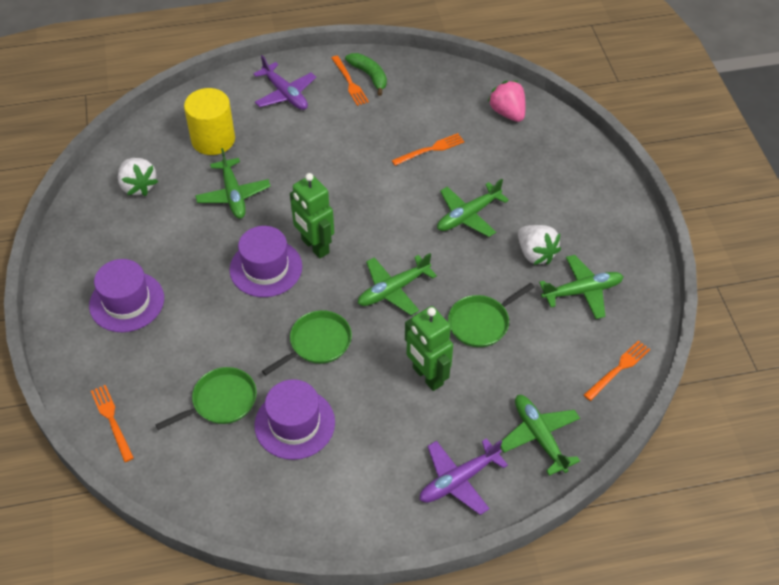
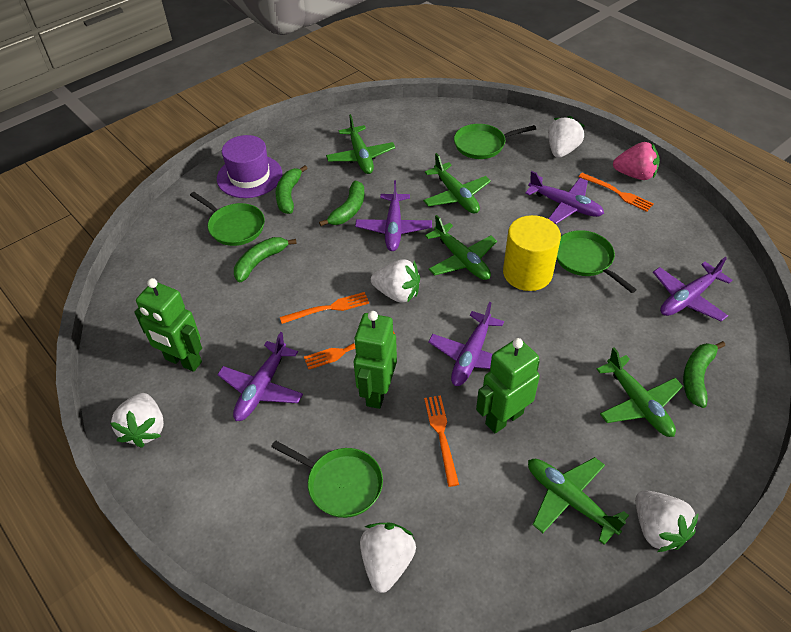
green banana: 1 -> 4
green pan: 3 -> 4
green robot: 2 -> 3
purple hat: 3 -> 1
purple plane: 2 -> 5
white strawberry: 2 -> 5

